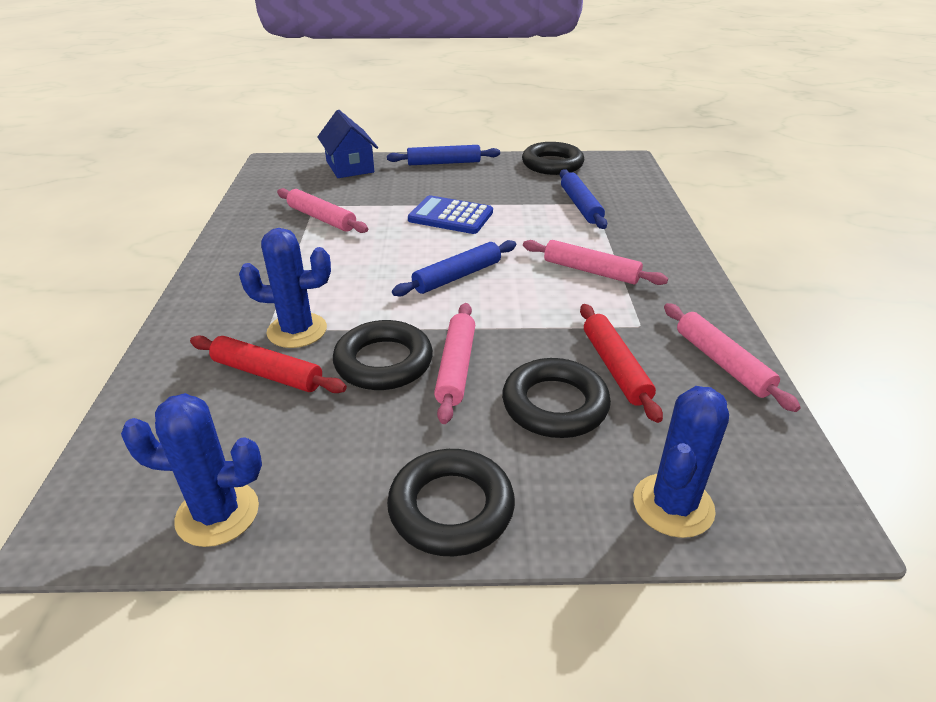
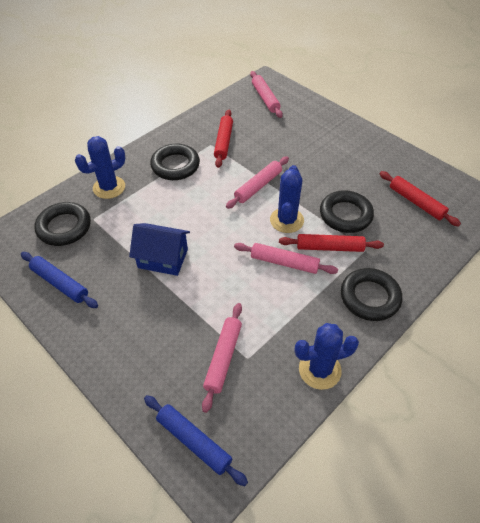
blue calculator: 1 -> 0
blue rolling pin: 3 -> 2
red rolling pin: 2 -> 3

